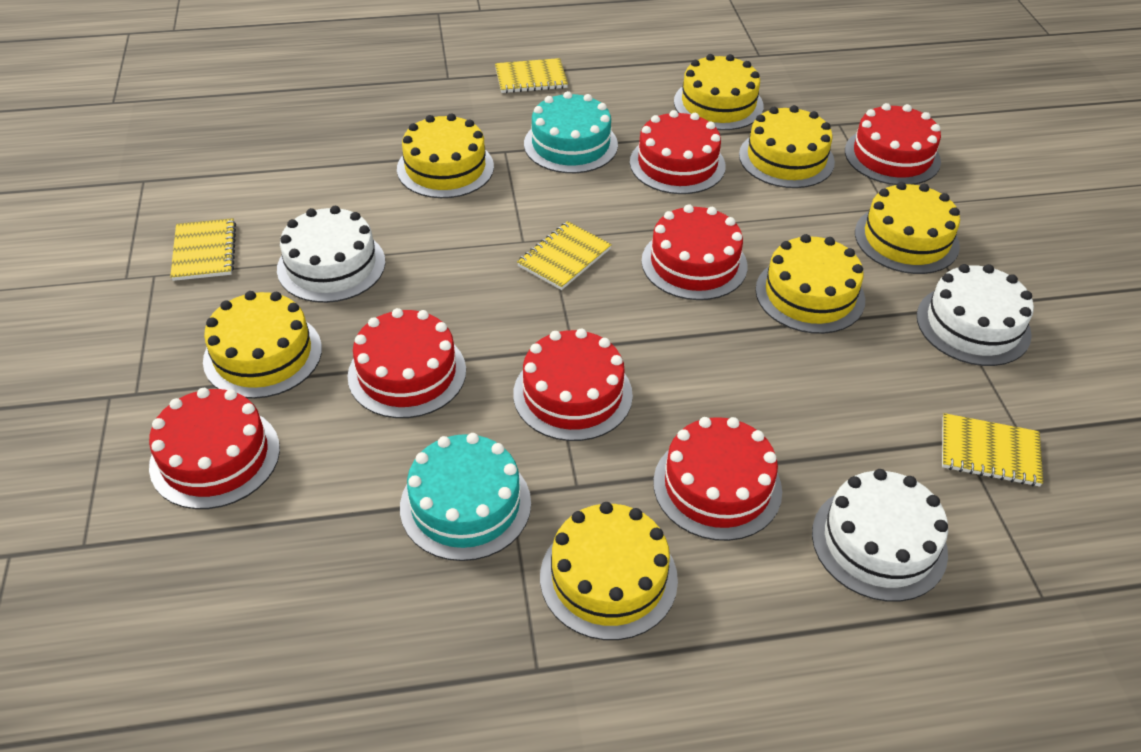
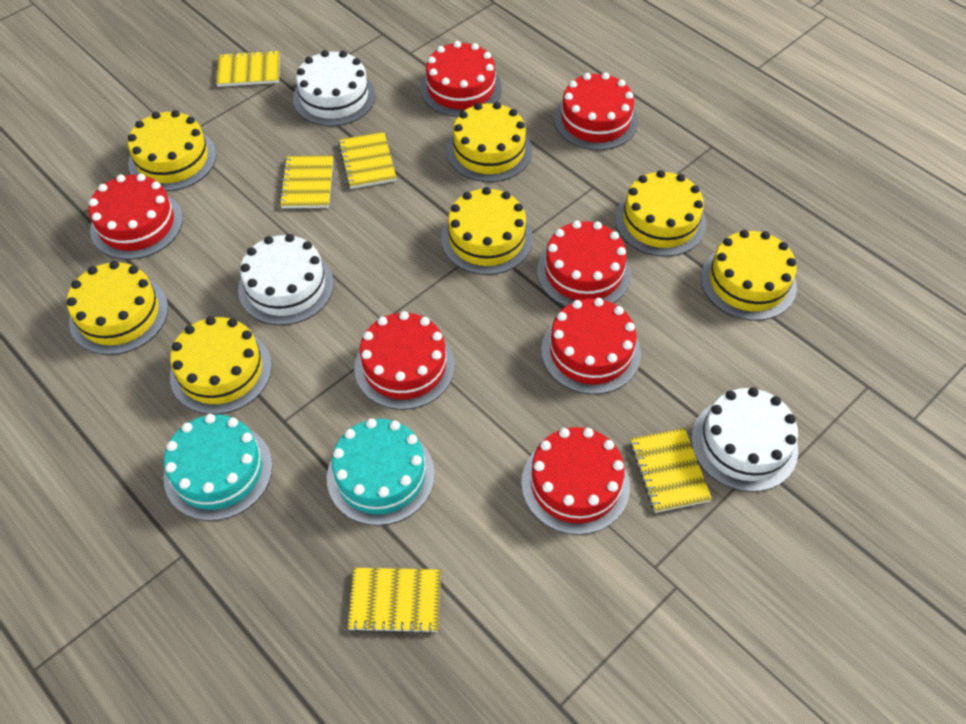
yellow notebook: 4 -> 5

